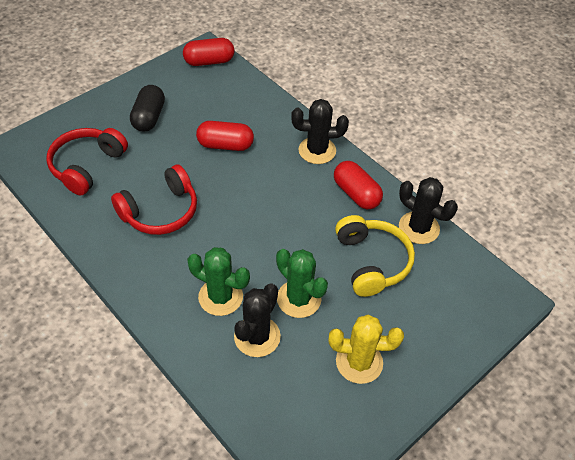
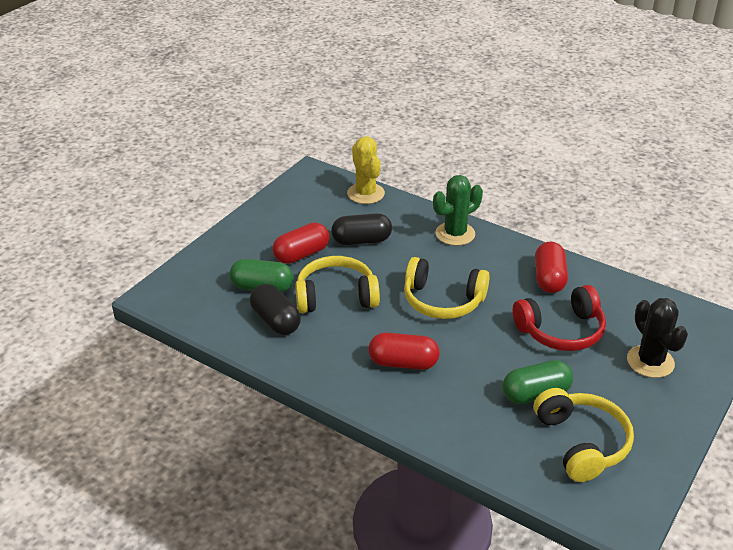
black cactus: 3 -> 1
black capsule: 1 -> 2
green cactus: 2 -> 1
green capsule: 0 -> 2
red headphones: 2 -> 1
yellow headphones: 1 -> 3

